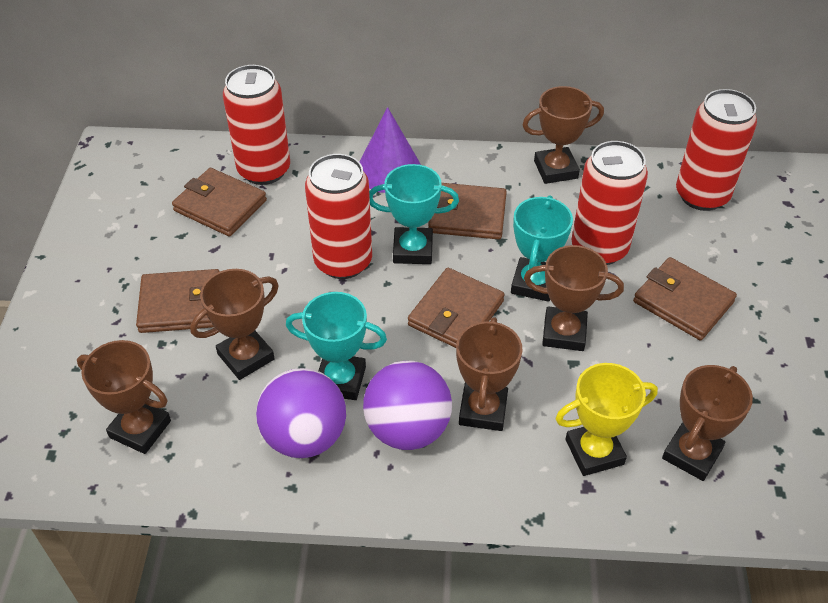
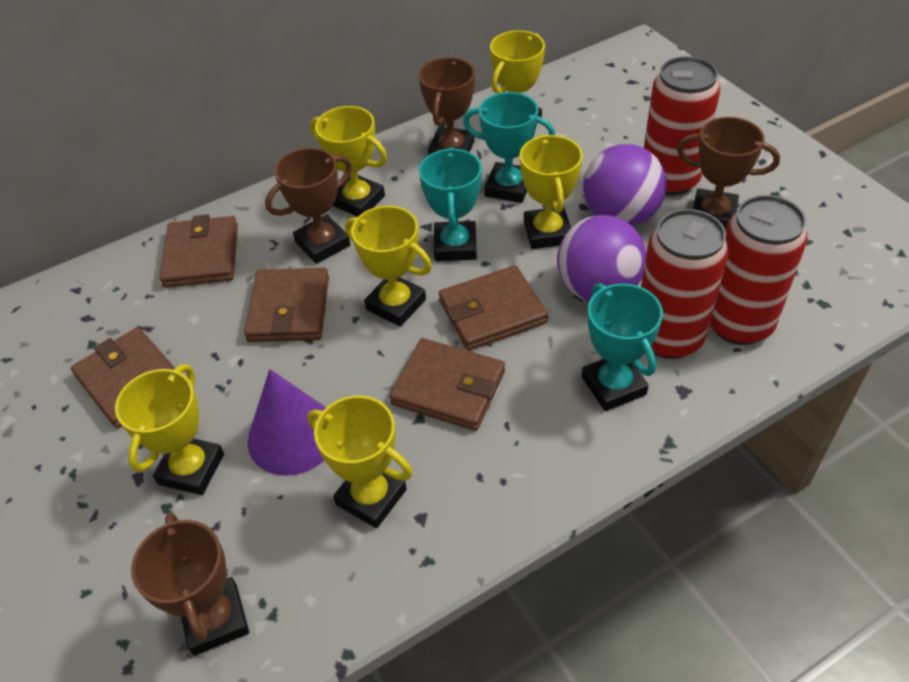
brown trophy: 6 -> 4
red can: 4 -> 3
yellow trophy: 1 -> 6

